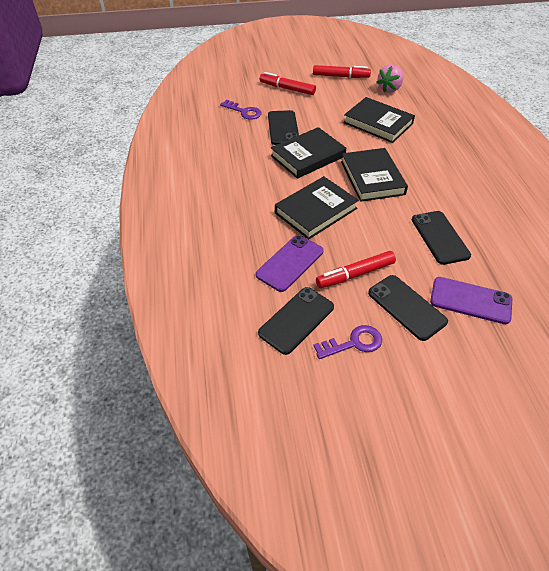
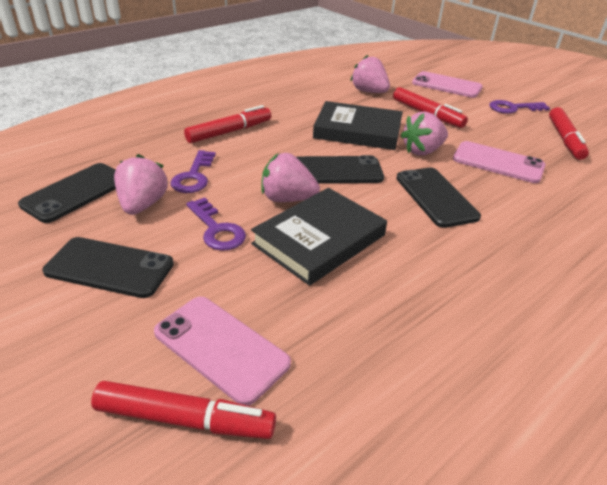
black book: 4 -> 2
pink phone: 0 -> 3
pink strawberry: 1 -> 4
purple key: 2 -> 3
purple phone: 2 -> 0
red marker: 3 -> 4

